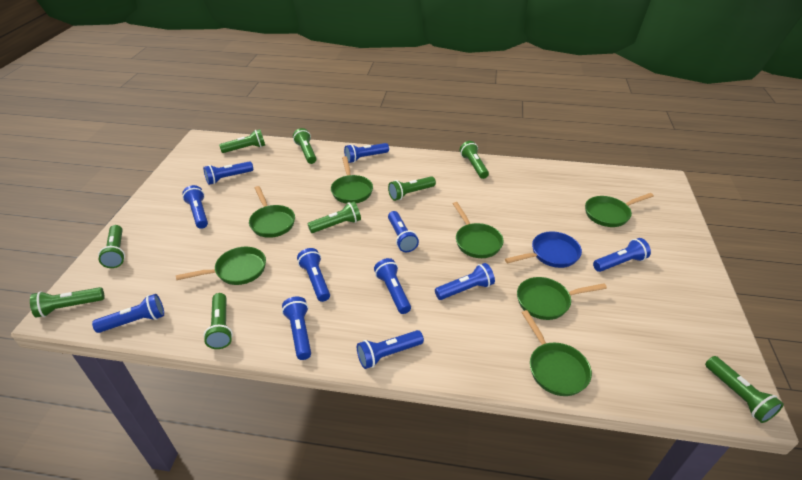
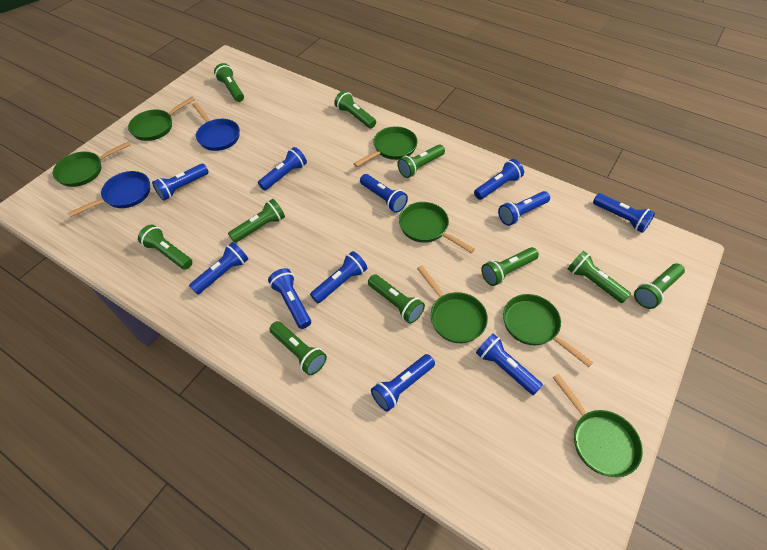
blue pan: 1 -> 2
green flashlight: 9 -> 10

